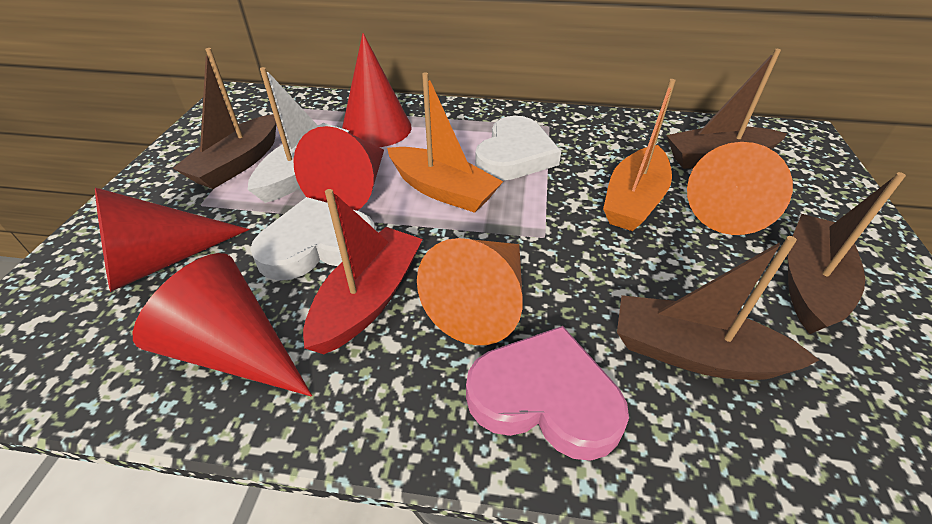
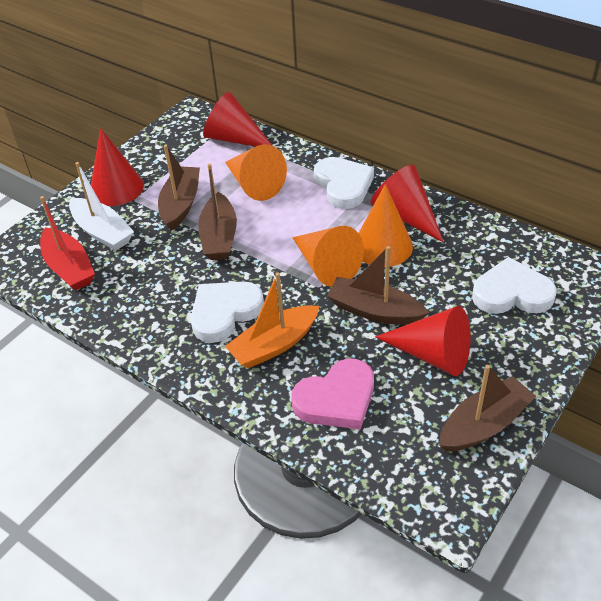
orange boat: 2 -> 1
orange cone: 2 -> 3
white heart: 2 -> 3

